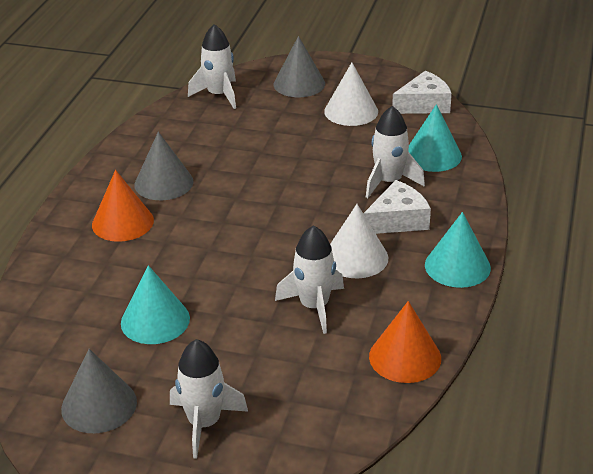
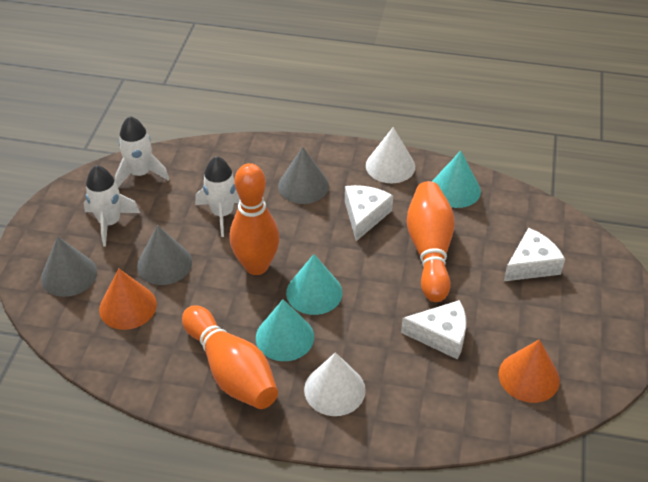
orange bowling pin: 0 -> 3
white cheese: 2 -> 3
white rocket: 4 -> 3

